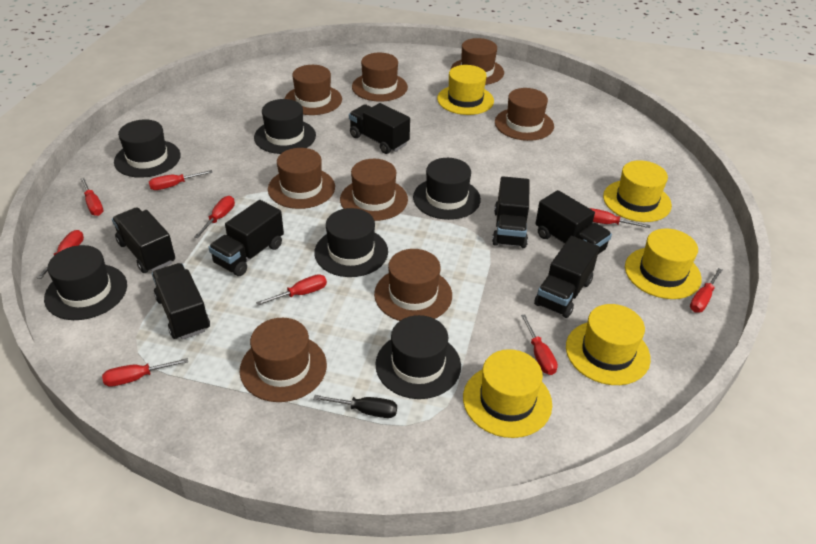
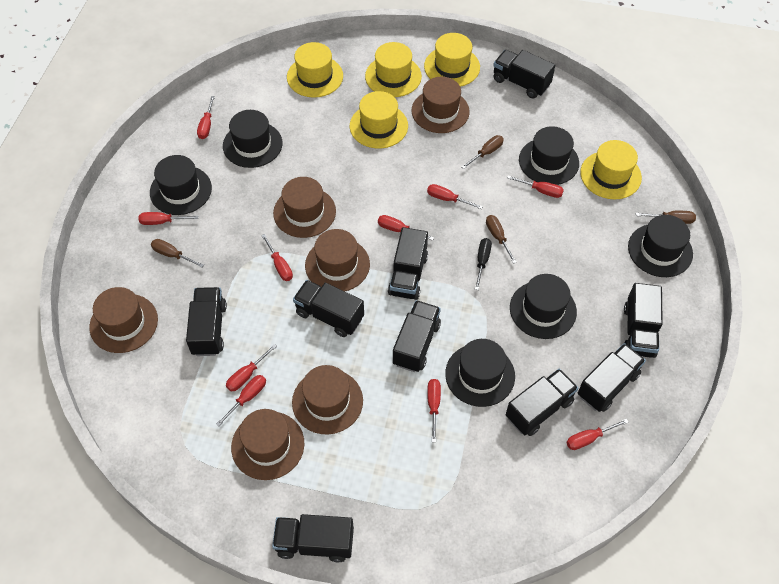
black truck: 7 -> 9
brown hat: 8 -> 6
brown screwdriver: 0 -> 4
red screwdriver: 9 -> 10

